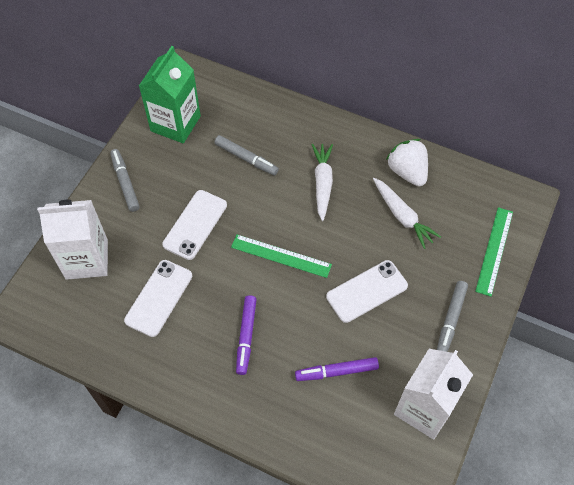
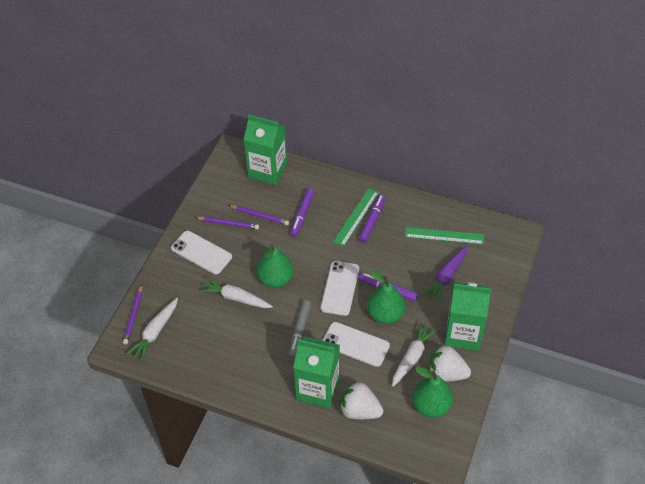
green carton: 1 -> 3
green pear: 0 -> 3
grey marker: 3 -> 1
purple carrot: 0 -> 1
purple marker: 2 -> 3
purple pencil: 0 -> 3
white carrot: 2 -> 3
white carton: 2 -> 0
white strawberry: 1 -> 2

